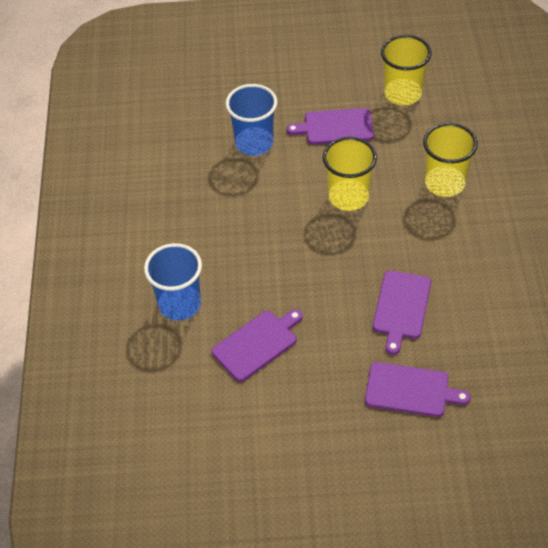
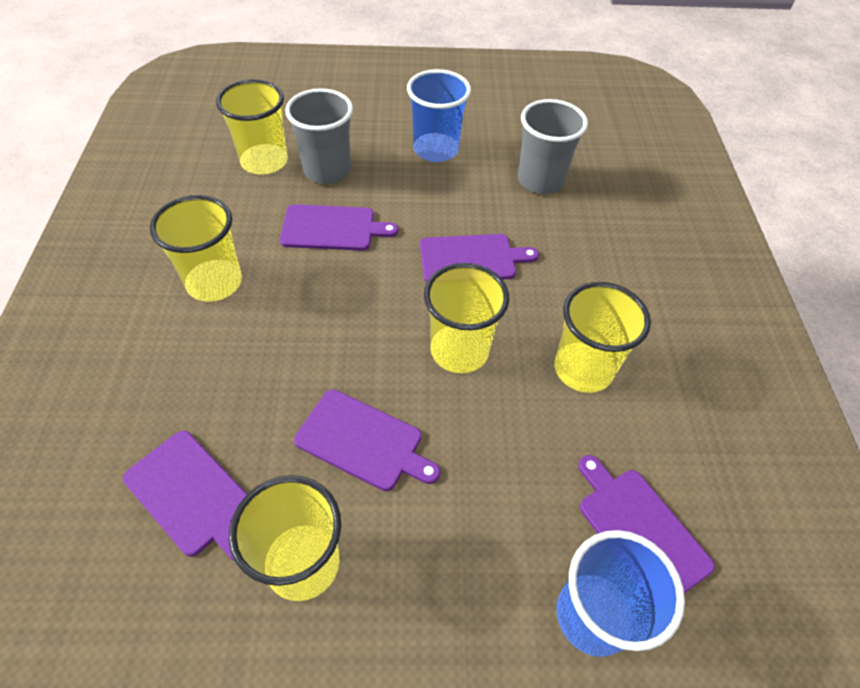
grey cup: 0 -> 2
purple cutting board: 4 -> 5
yellow cup: 3 -> 5

